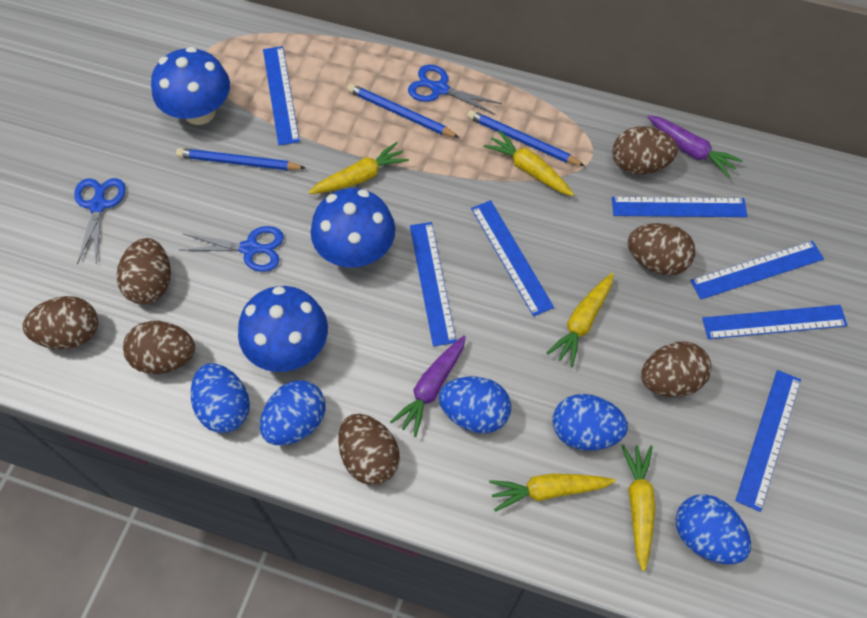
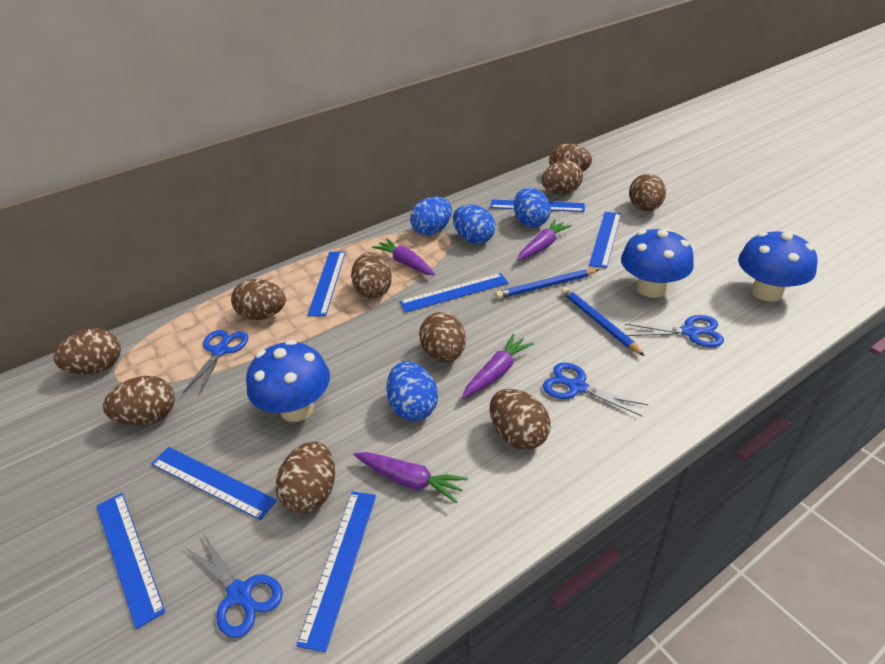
blue egg: 5 -> 4
blue pencil: 3 -> 2
blue scissors: 3 -> 4
brown egg: 7 -> 10
purple carrot: 2 -> 4
yellow carrot: 5 -> 0

